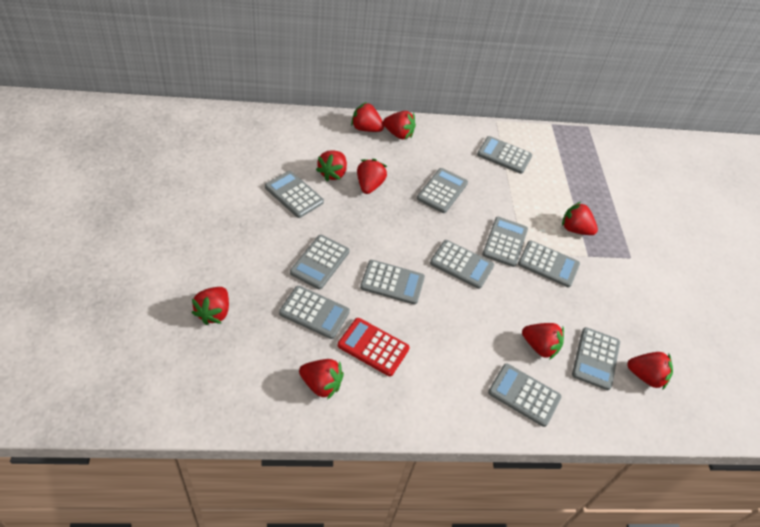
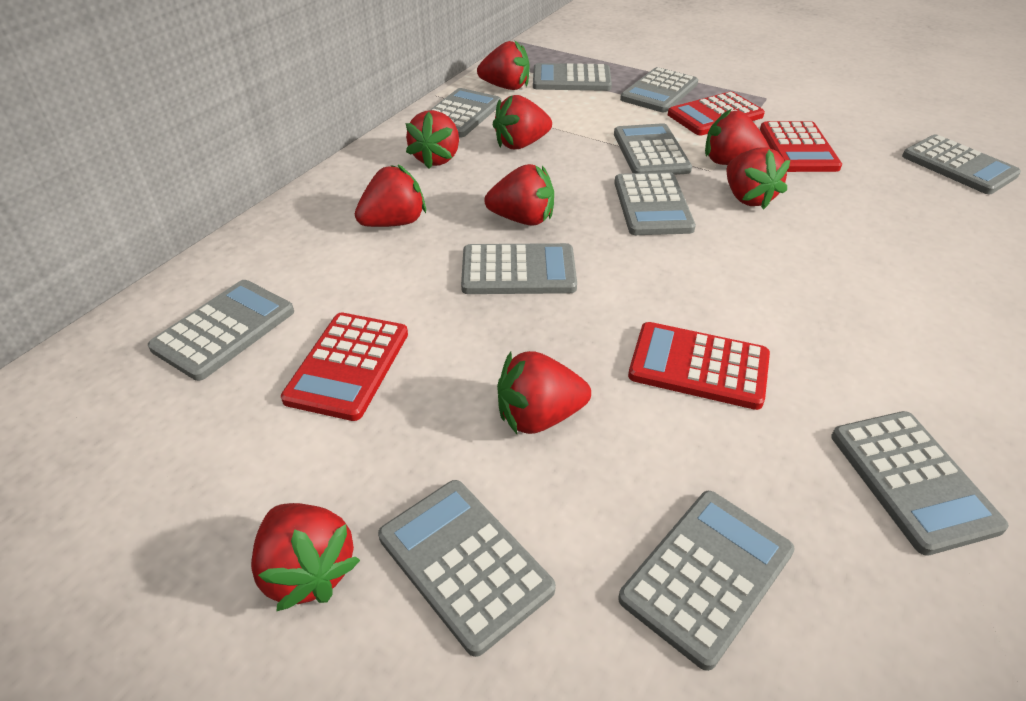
red calculator: 1 -> 4

